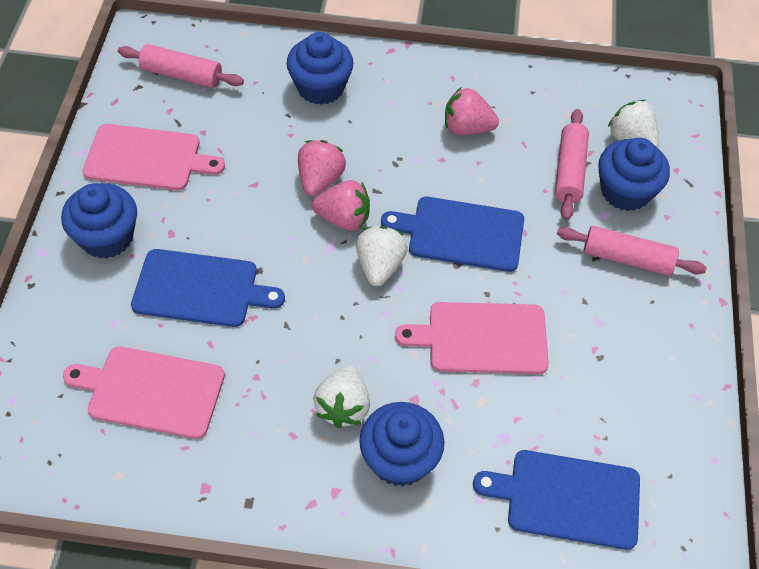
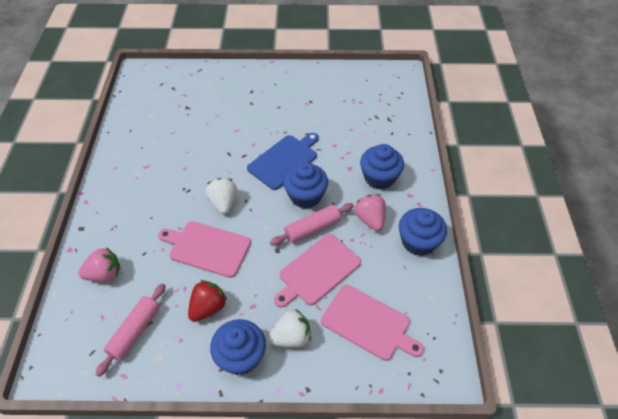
blue cutting board: 3 -> 1
pink rolling pin: 3 -> 2
pink strawberry: 3 -> 2
red strawberry: 0 -> 1
white strawberry: 3 -> 2

